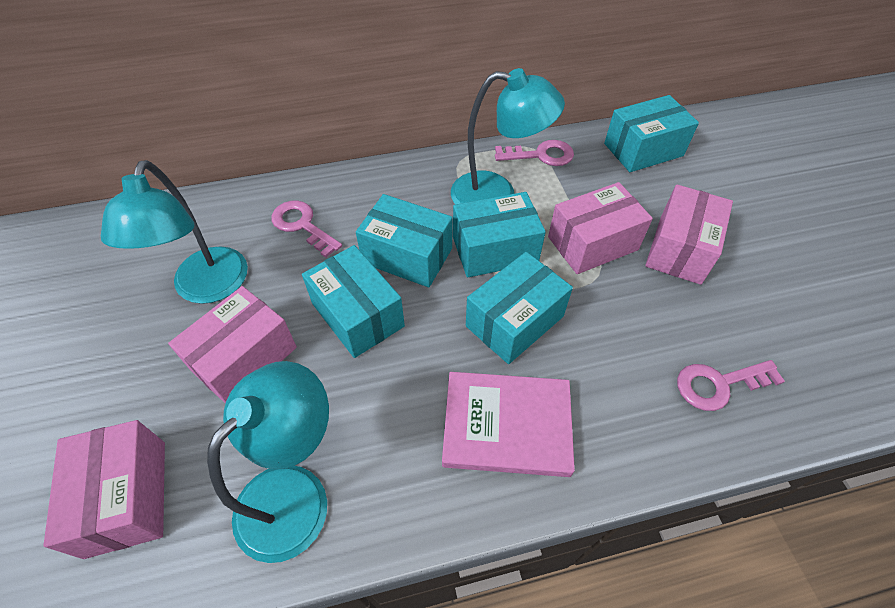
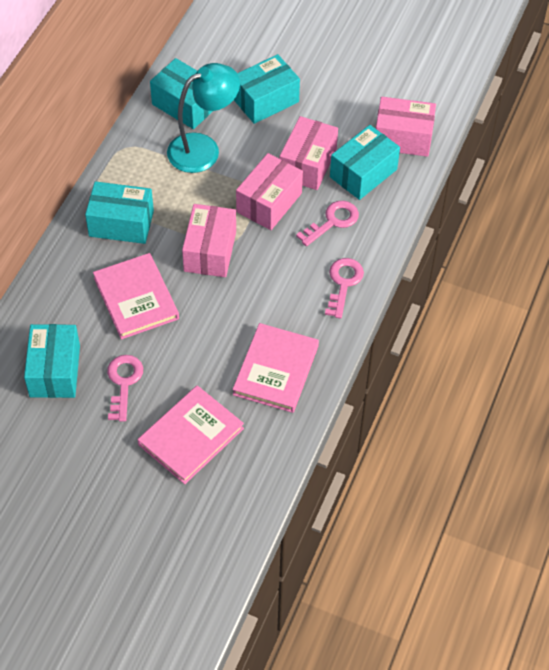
pink book: 1 -> 3
turquoise lamp: 3 -> 1

